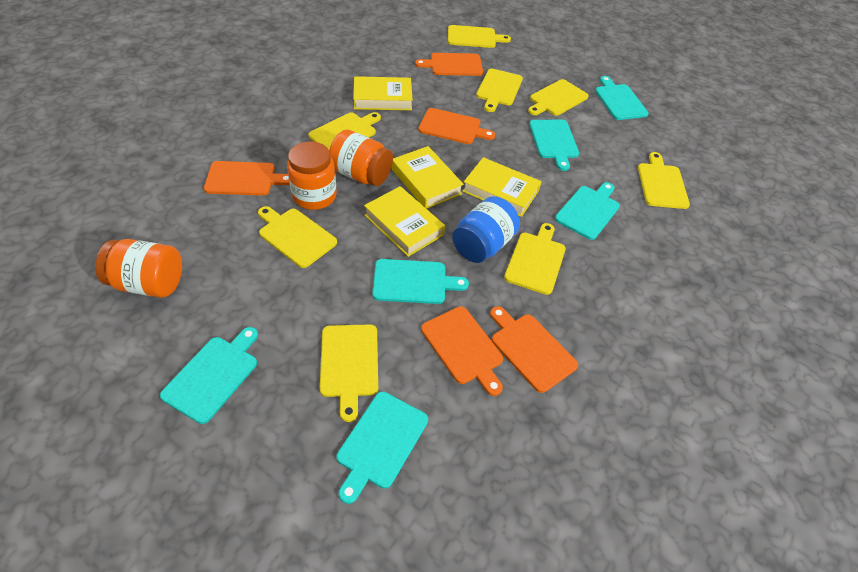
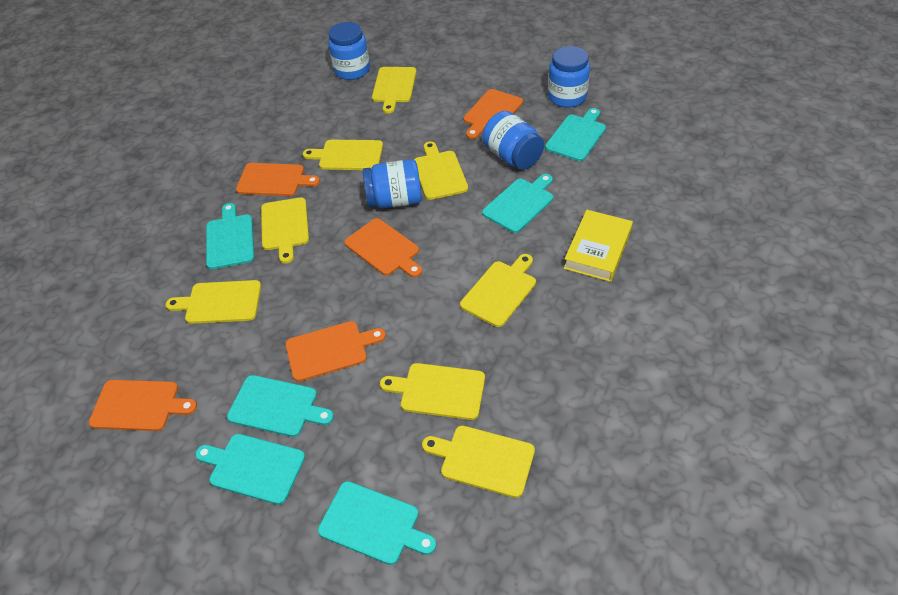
blue jar: 1 -> 4
orange jar: 3 -> 0
yellow book: 4 -> 1

